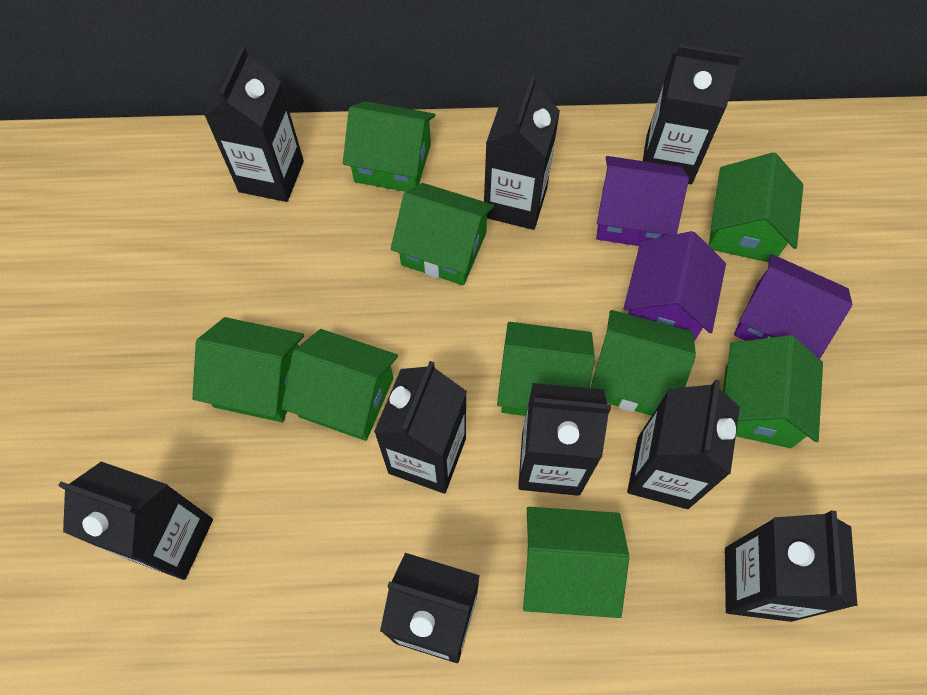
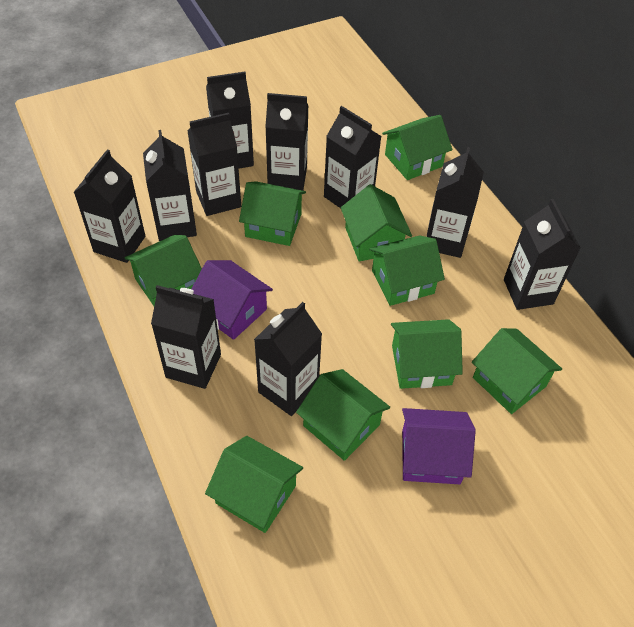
black carton: 9 -> 10
purple house: 3 -> 2

